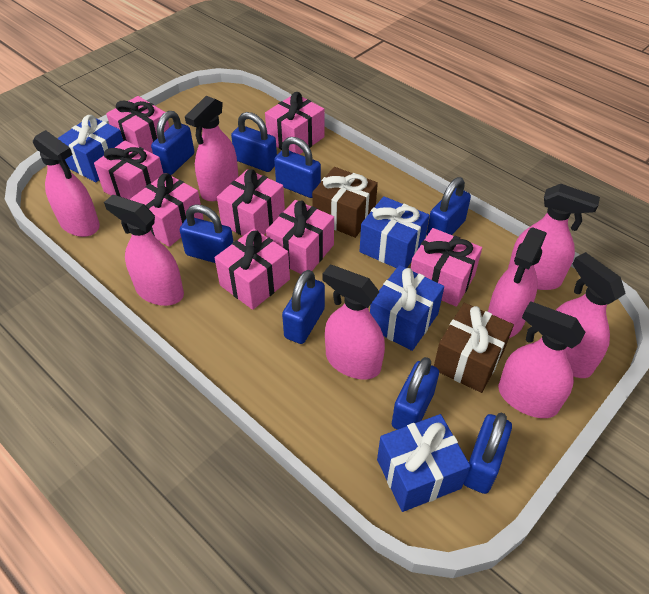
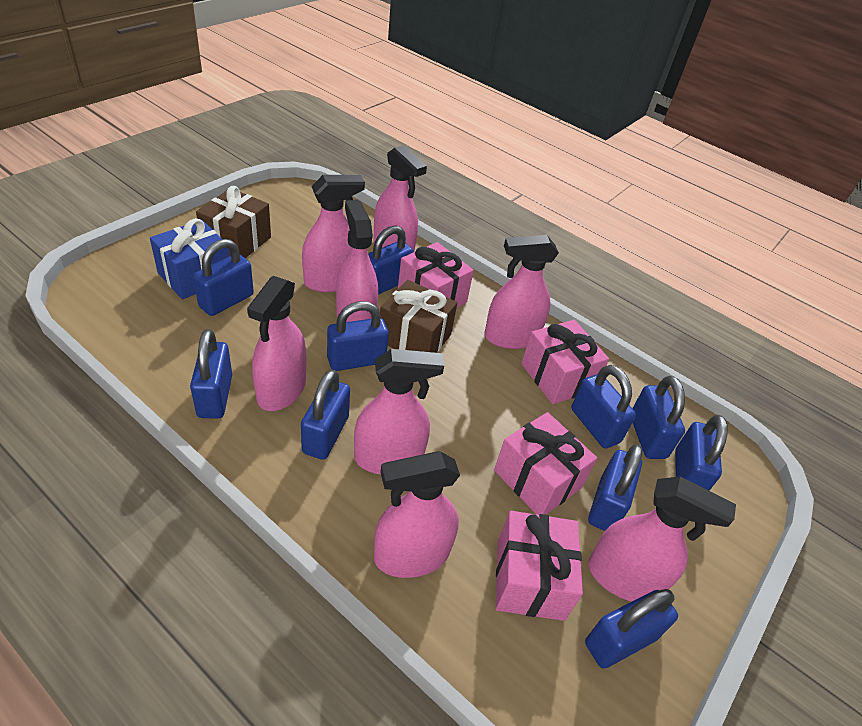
blue gift: 4 -> 1
blue padlock: 8 -> 10
pink gift: 8 -> 4

